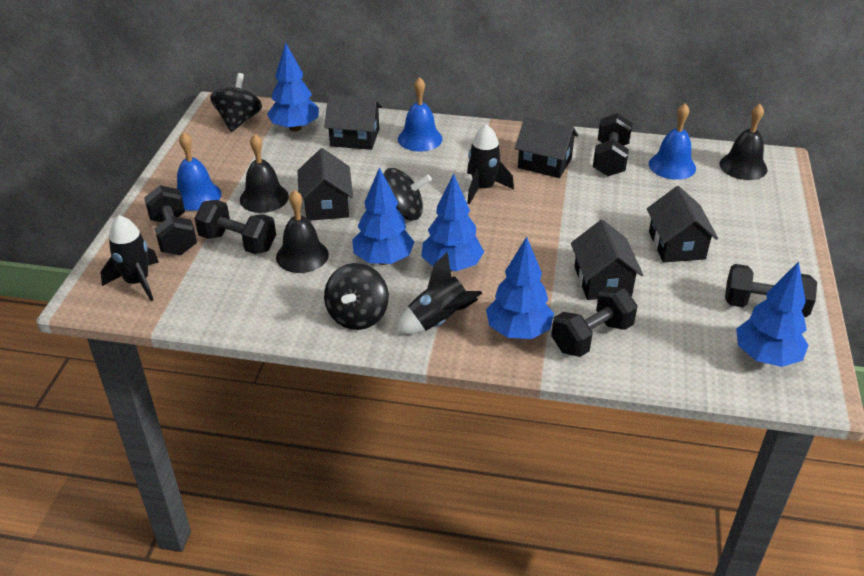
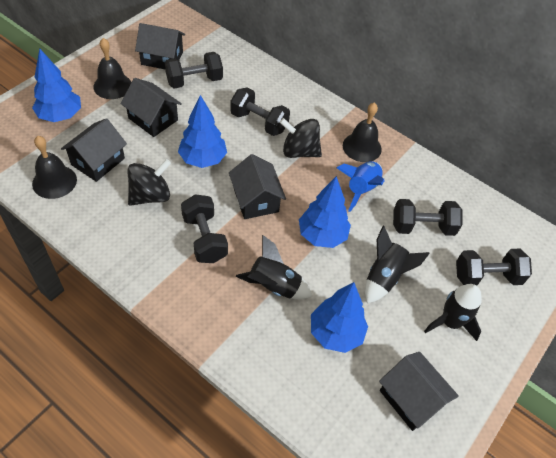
black spinning top: 3 -> 2
blue bell: 3 -> 0
blue rocket: 0 -> 1
blue tree: 5 -> 4

